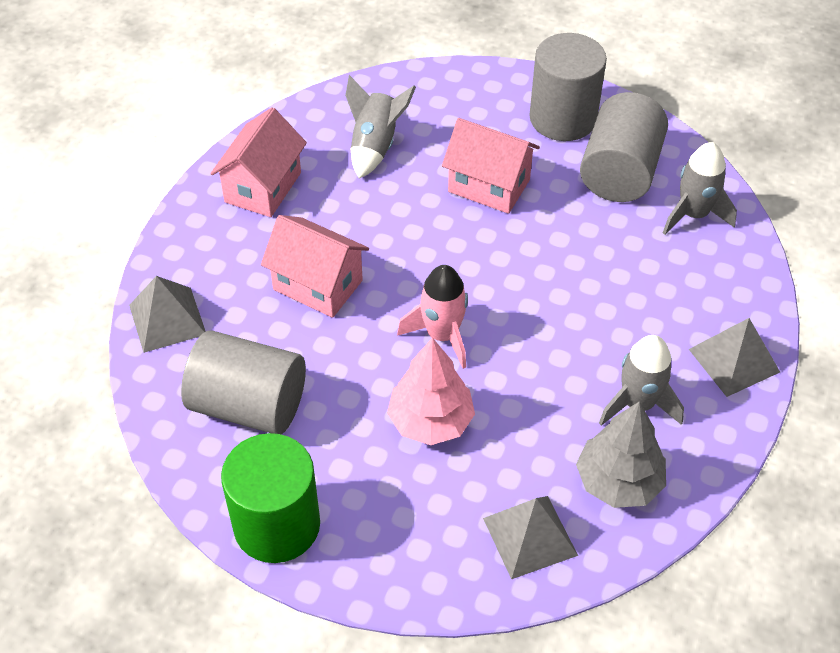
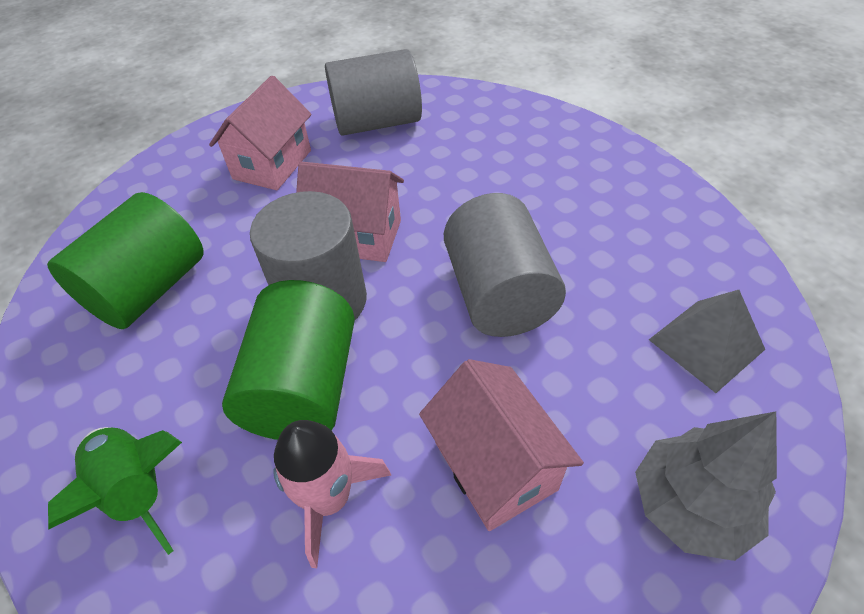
green cylinder: 1 -> 2
green rocket: 0 -> 1
grey pyramid: 3 -> 1
grey rocket: 3 -> 0
pink tree: 1 -> 0

